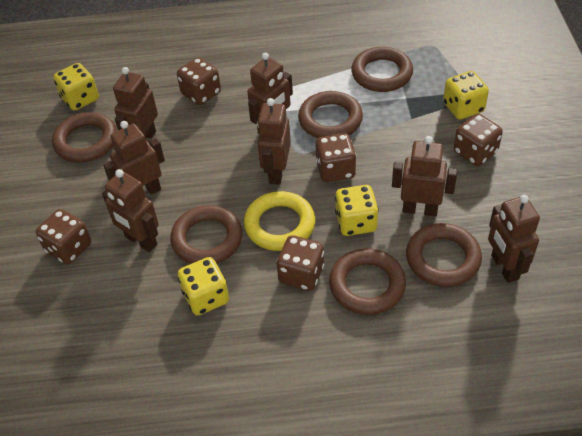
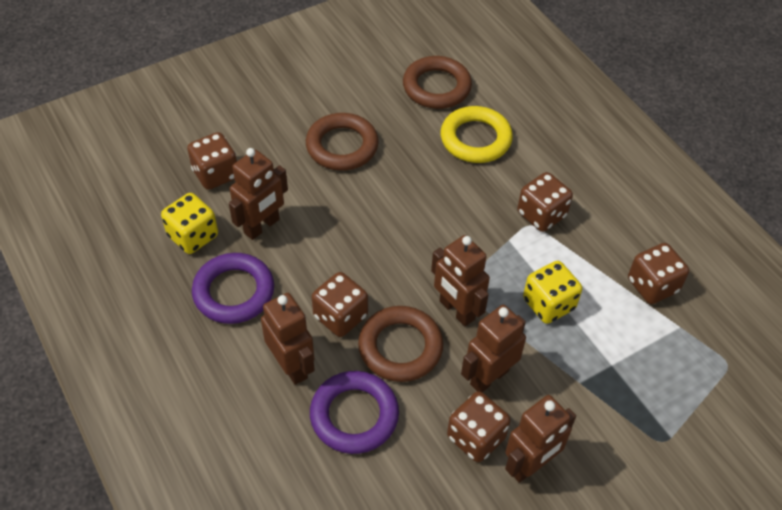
brown ring: 6 -> 3
brown robot: 7 -> 5
purple ring: 0 -> 2
yellow dice: 4 -> 2

